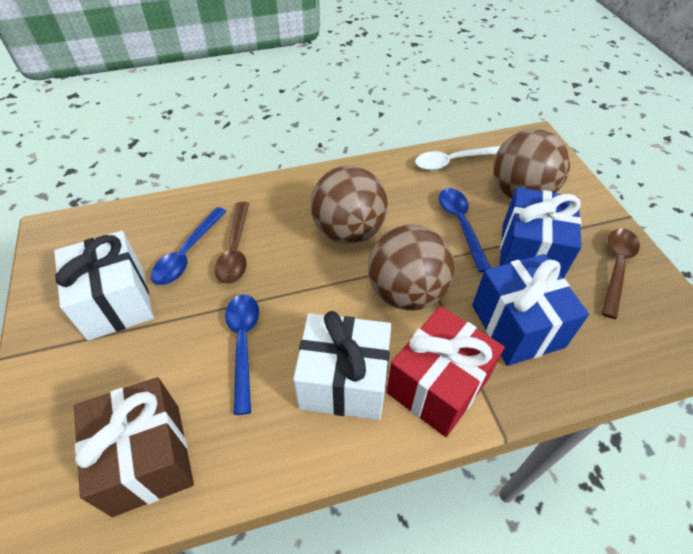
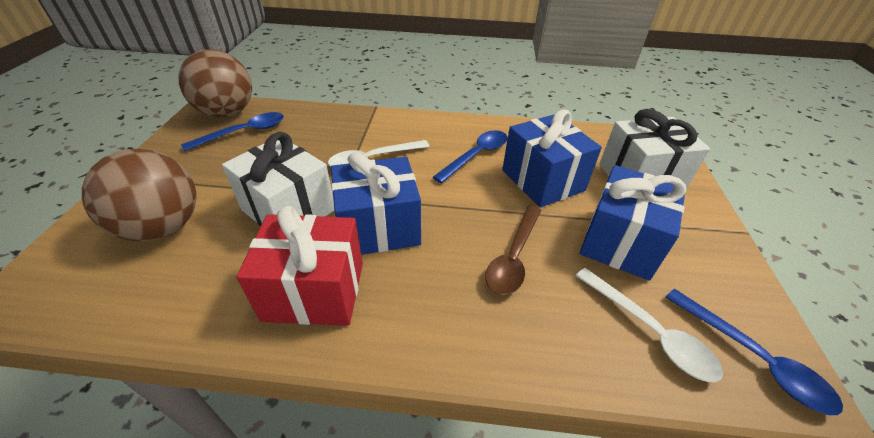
blue gift: 2 -> 3
brown ball: 3 -> 2
brown gift: 1 -> 0
brown spoon: 2 -> 1
white spoon: 1 -> 2

